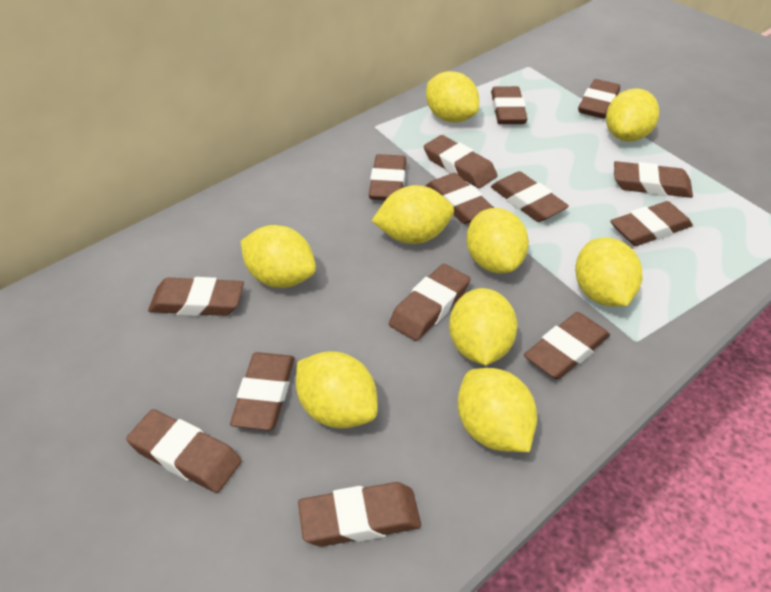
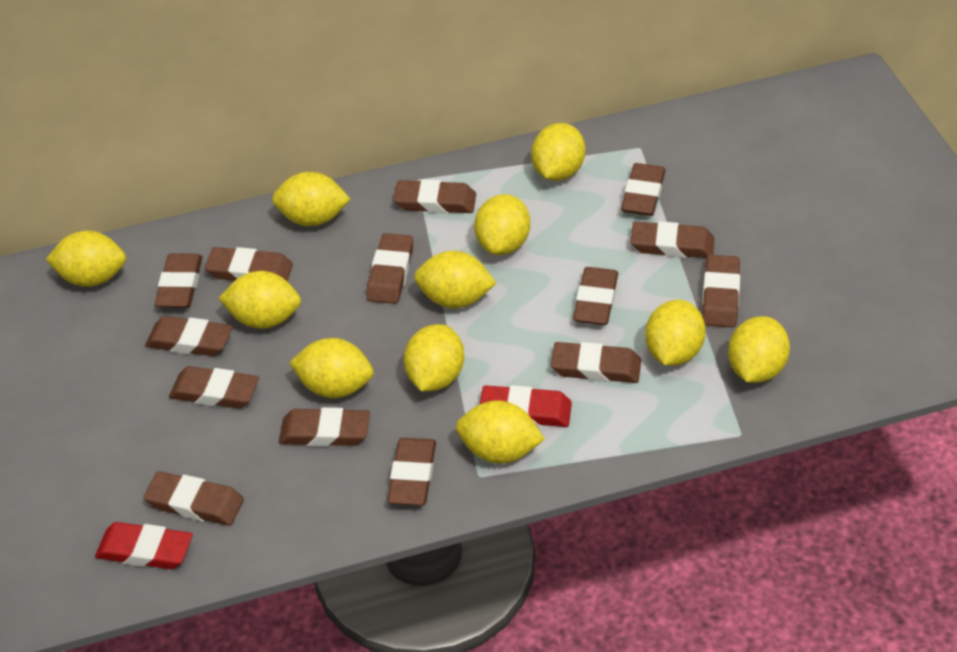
red eraser: 0 -> 2
yellow lemon: 9 -> 11

